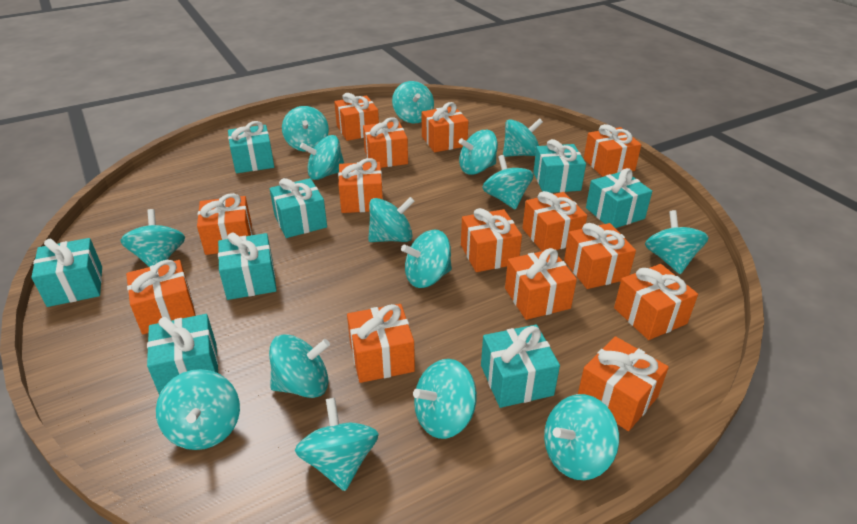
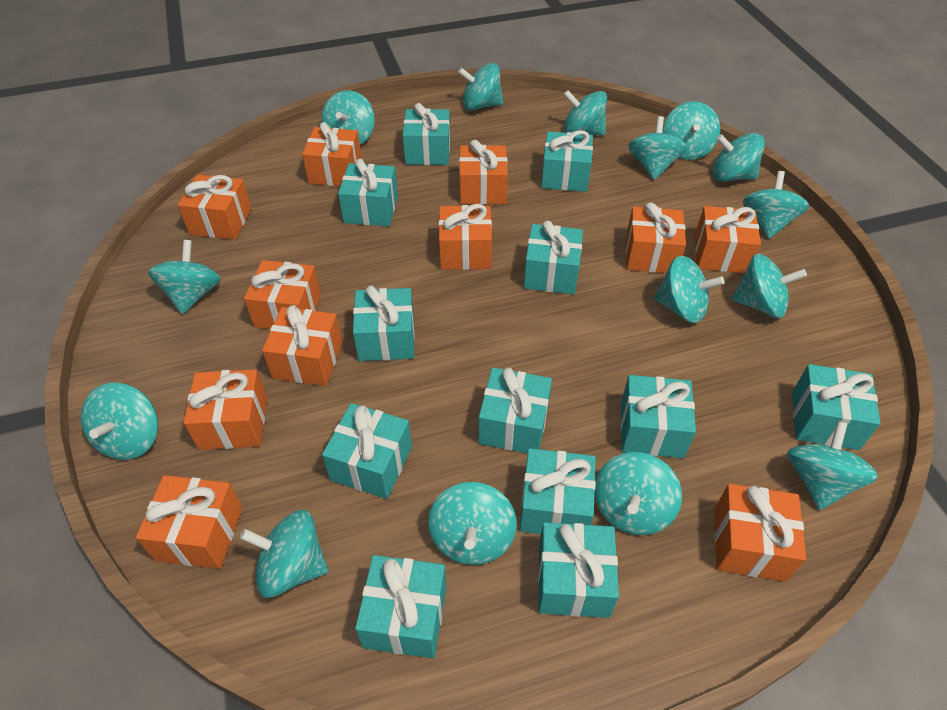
orange gift: 14 -> 11
turquoise gift: 8 -> 12

